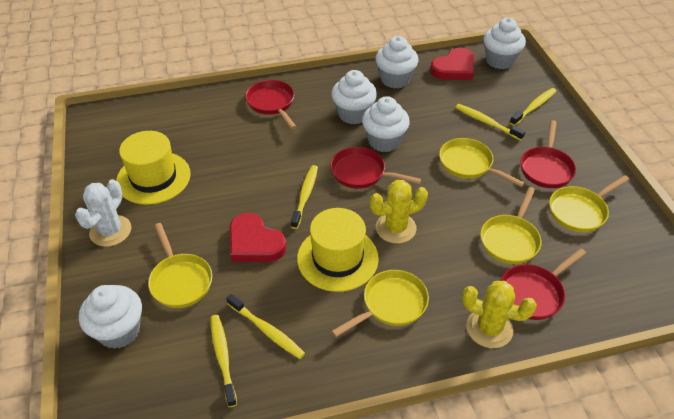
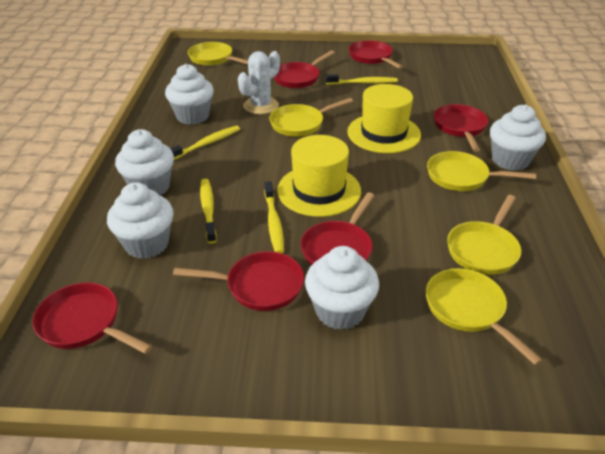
red heart: 2 -> 0
red pan: 4 -> 6
yellow cactus: 2 -> 0
yellow toothbrush: 5 -> 4

